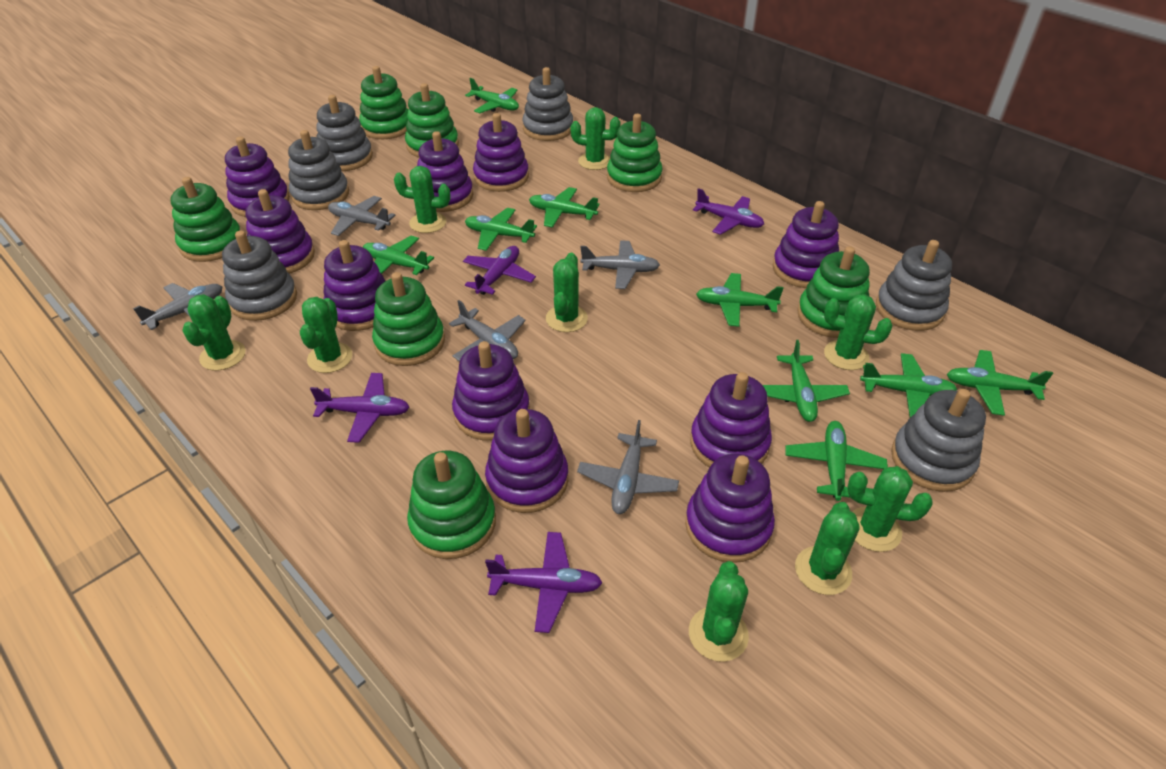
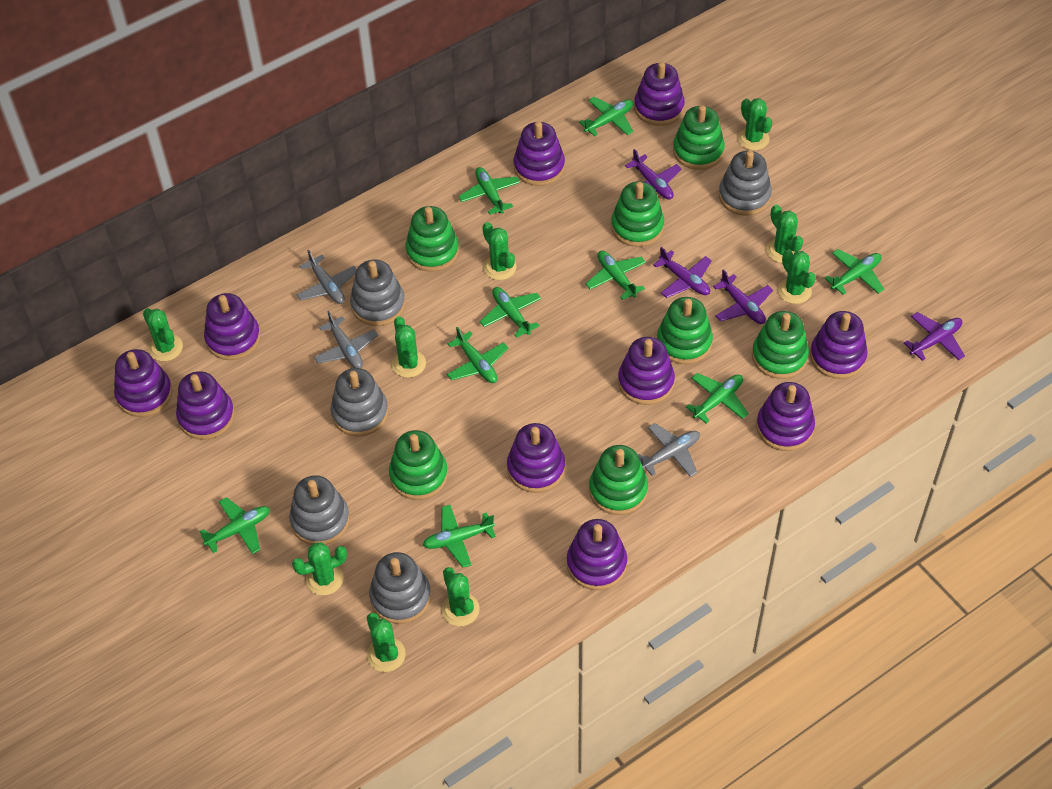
grey plane: 5 -> 3
grey stacking toy: 6 -> 5

